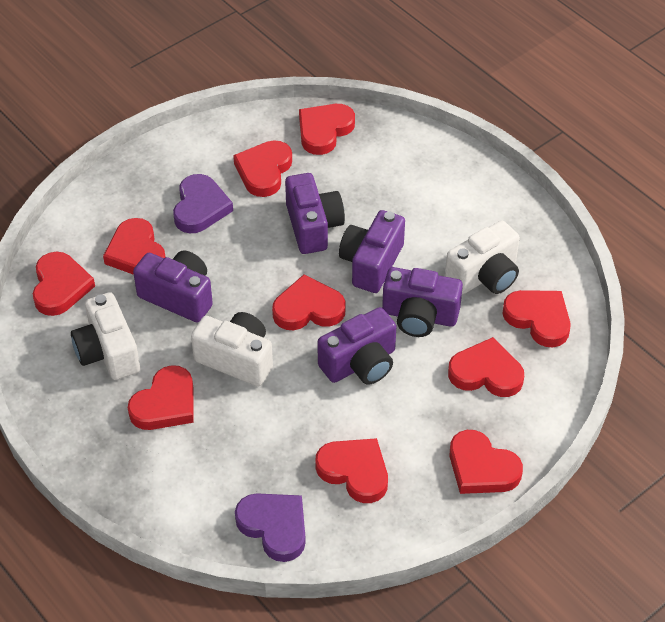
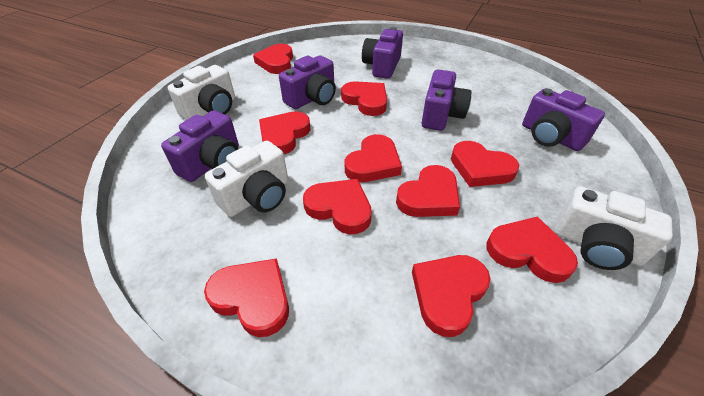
purple heart: 2 -> 0

